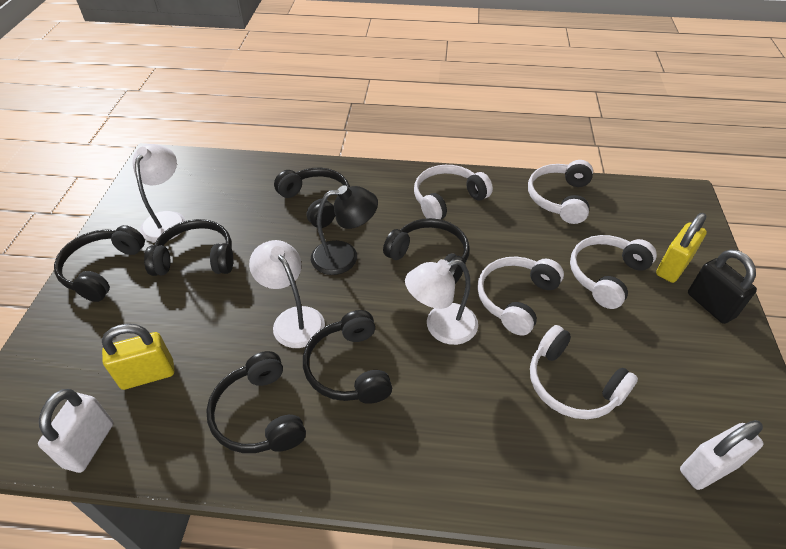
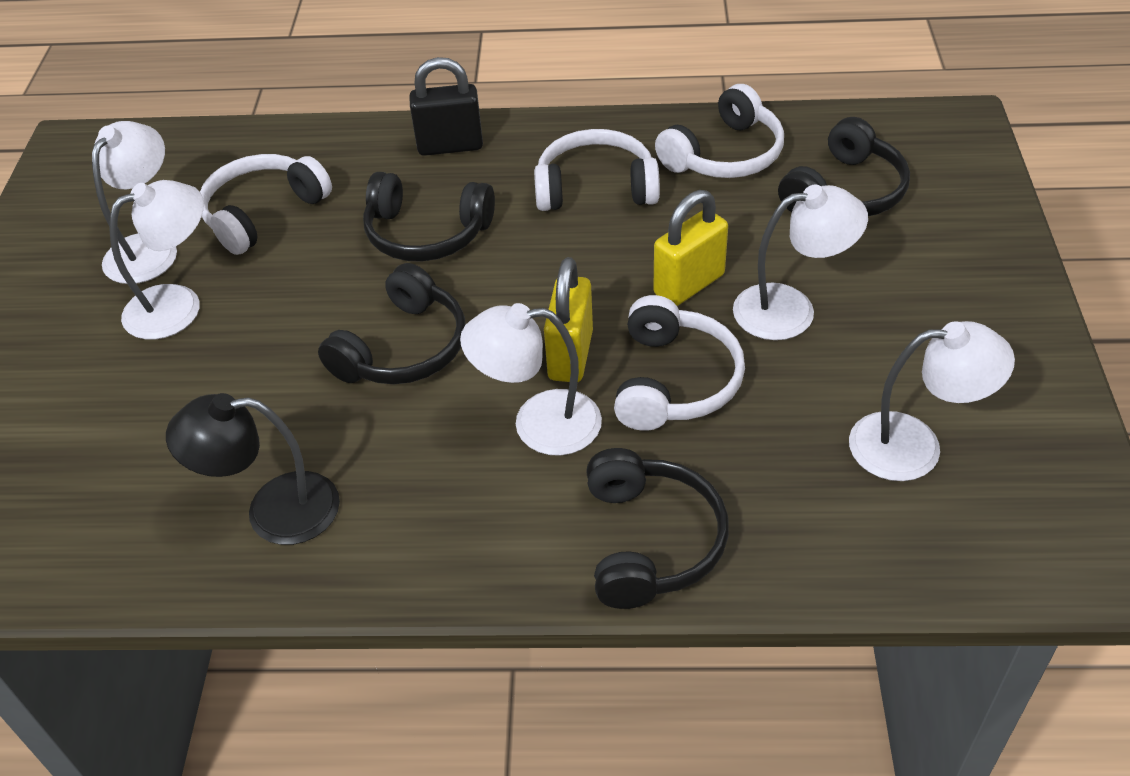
black headphones: 6 -> 4
white headphones: 5 -> 4
white lamp: 3 -> 5
white padlock: 2 -> 0

